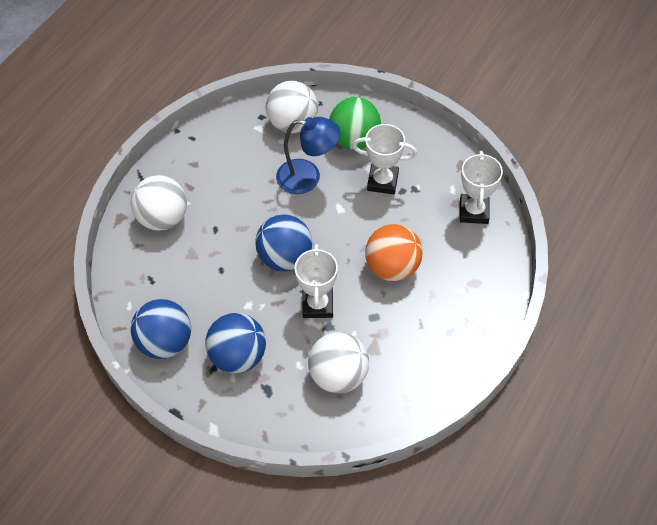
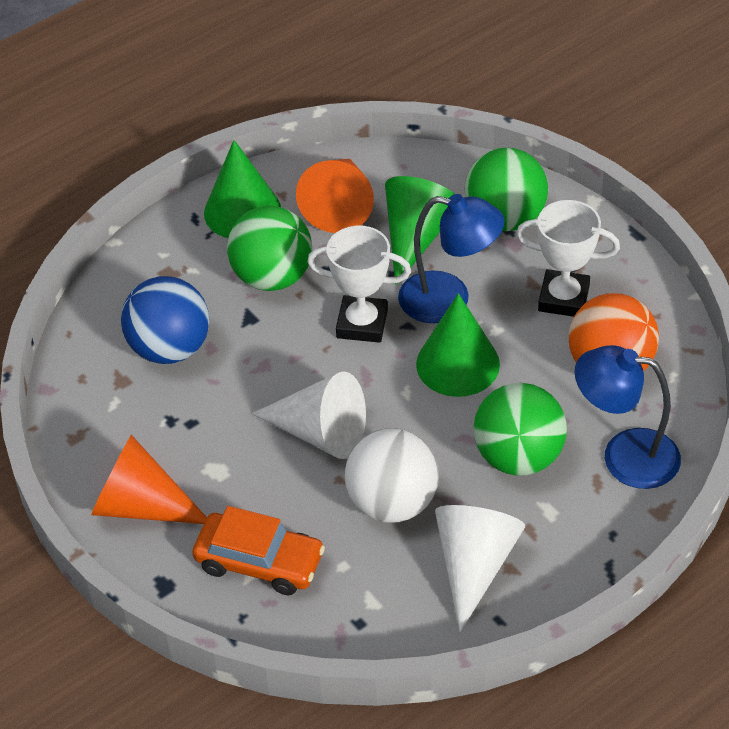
blue ball: 3 -> 1
blue lamp: 1 -> 2
green ball: 1 -> 3
green cone: 0 -> 3
orange car: 0 -> 1
orange cone: 0 -> 2
white ball: 3 -> 1
white cone: 0 -> 2
white trophy: 3 -> 2

